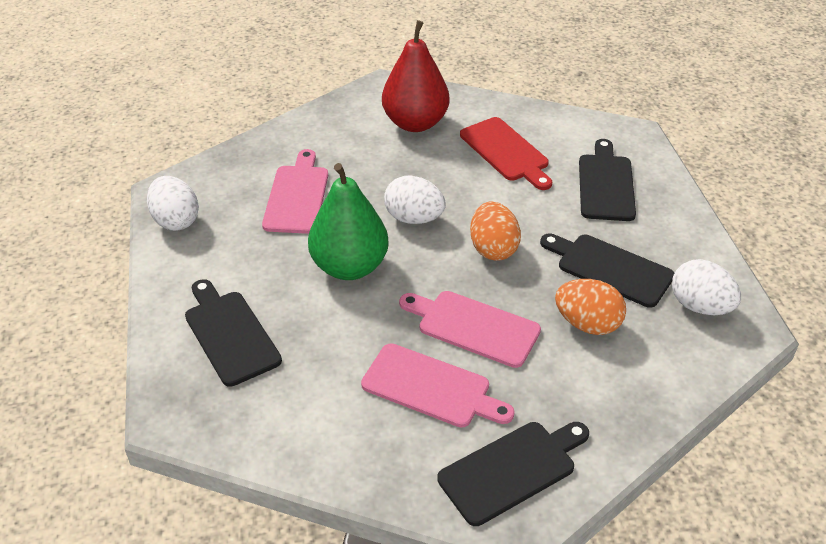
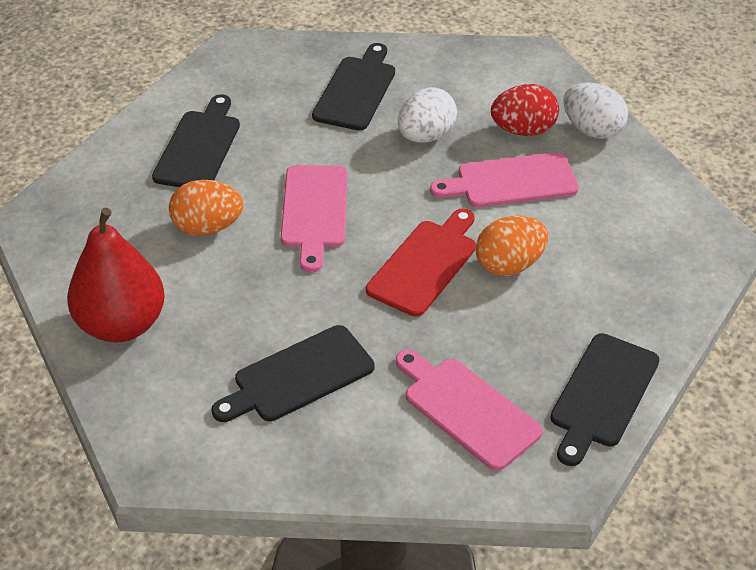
green pear: 1 -> 0
red egg: 0 -> 1
white egg: 3 -> 2

